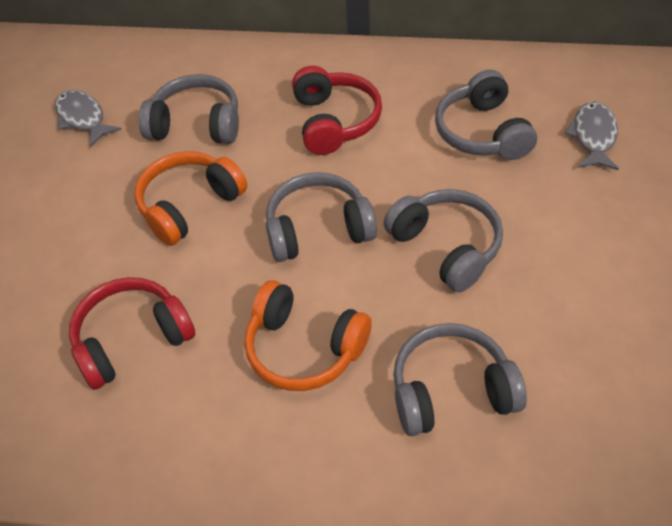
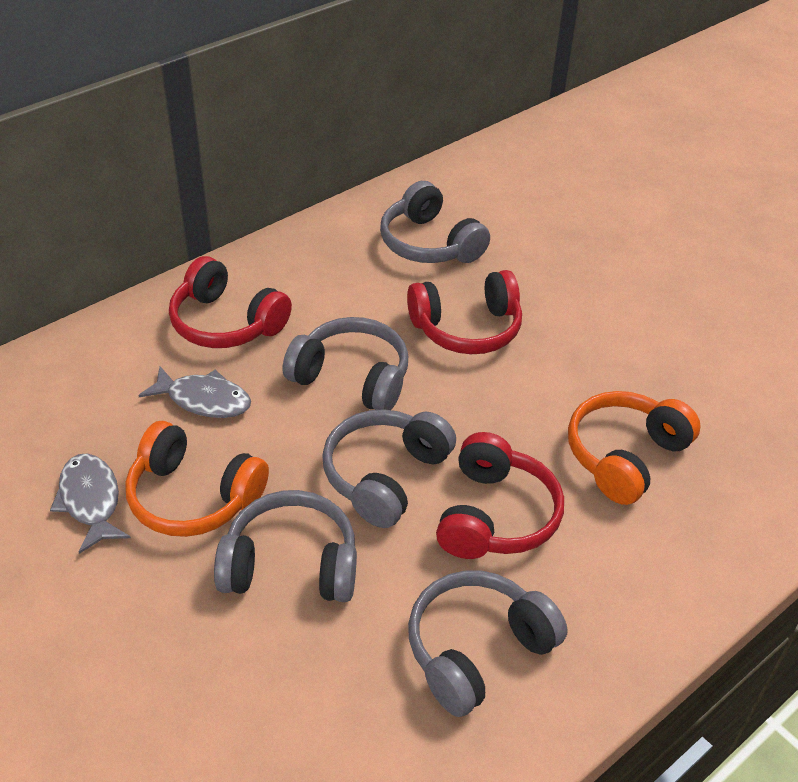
red headphones: 2 -> 3

